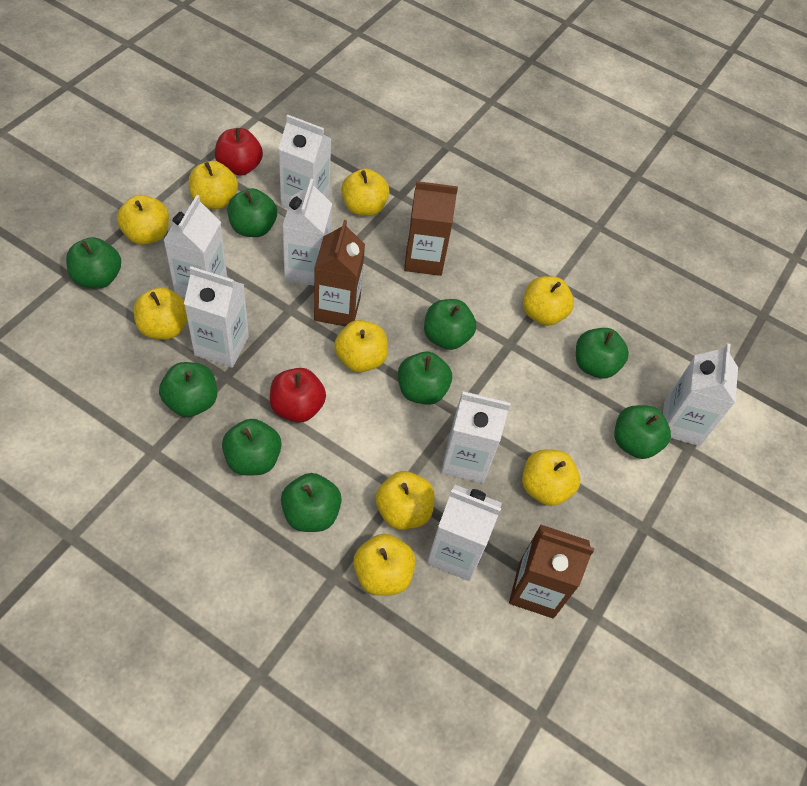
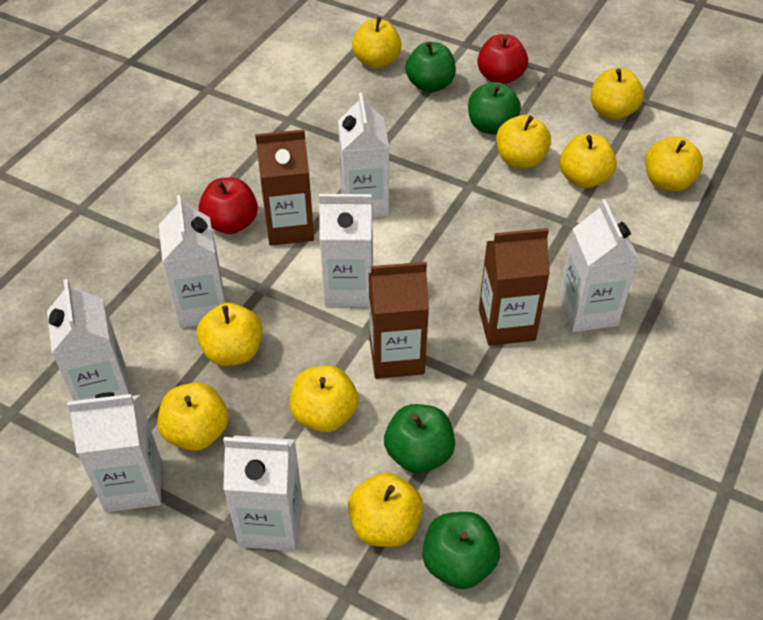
green apple: 9 -> 4

